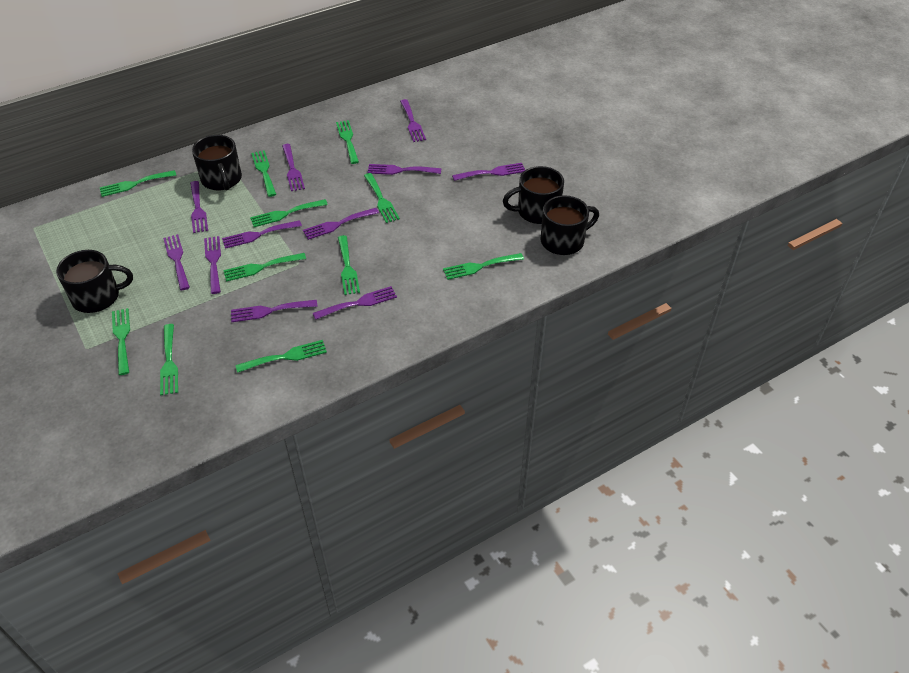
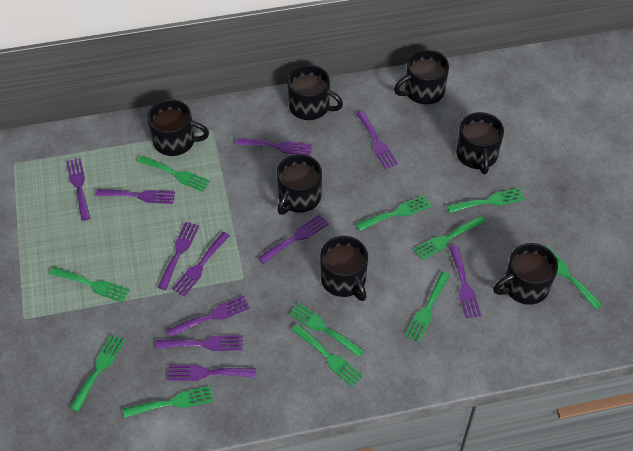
black mug: 4 -> 7

